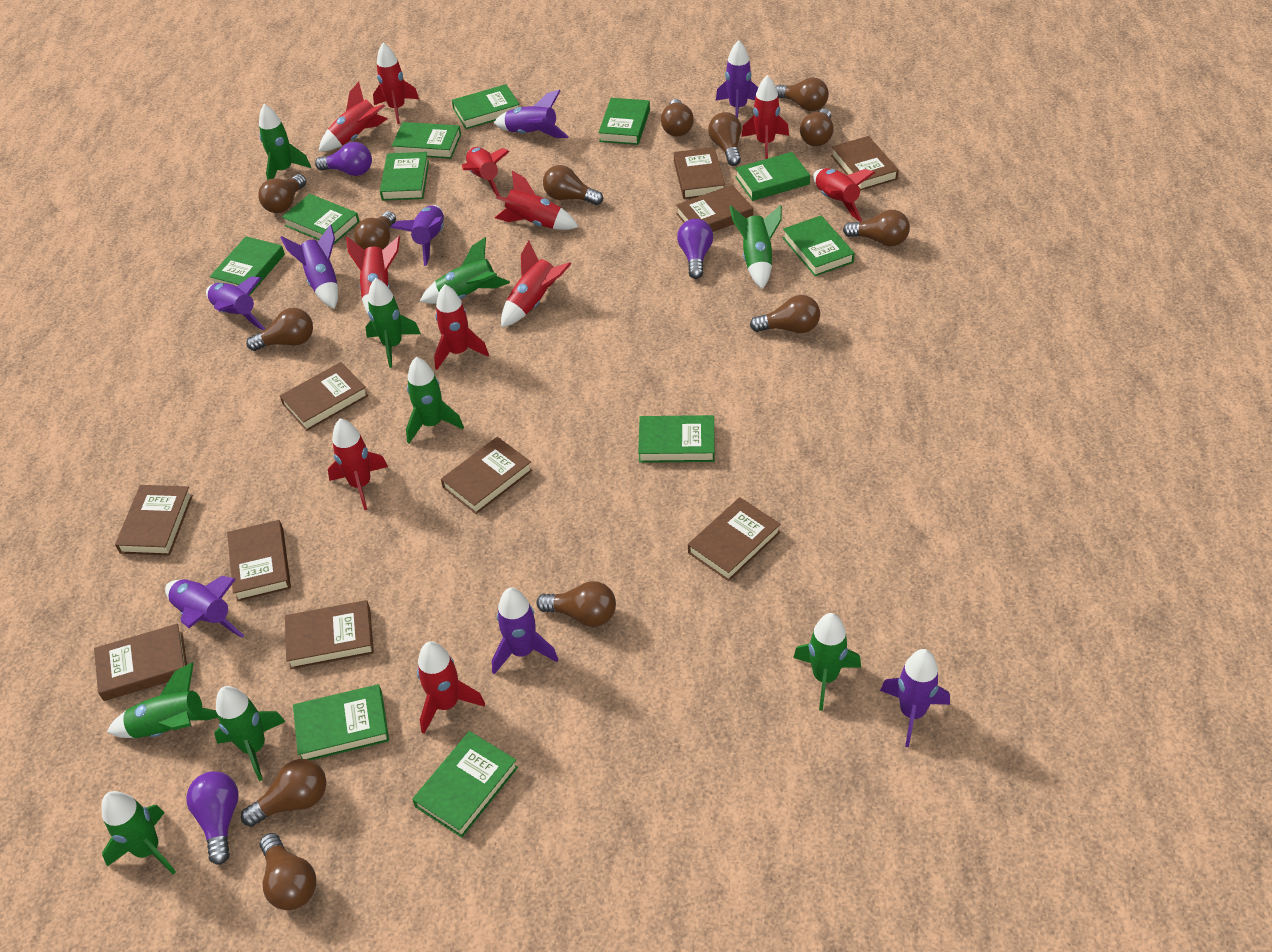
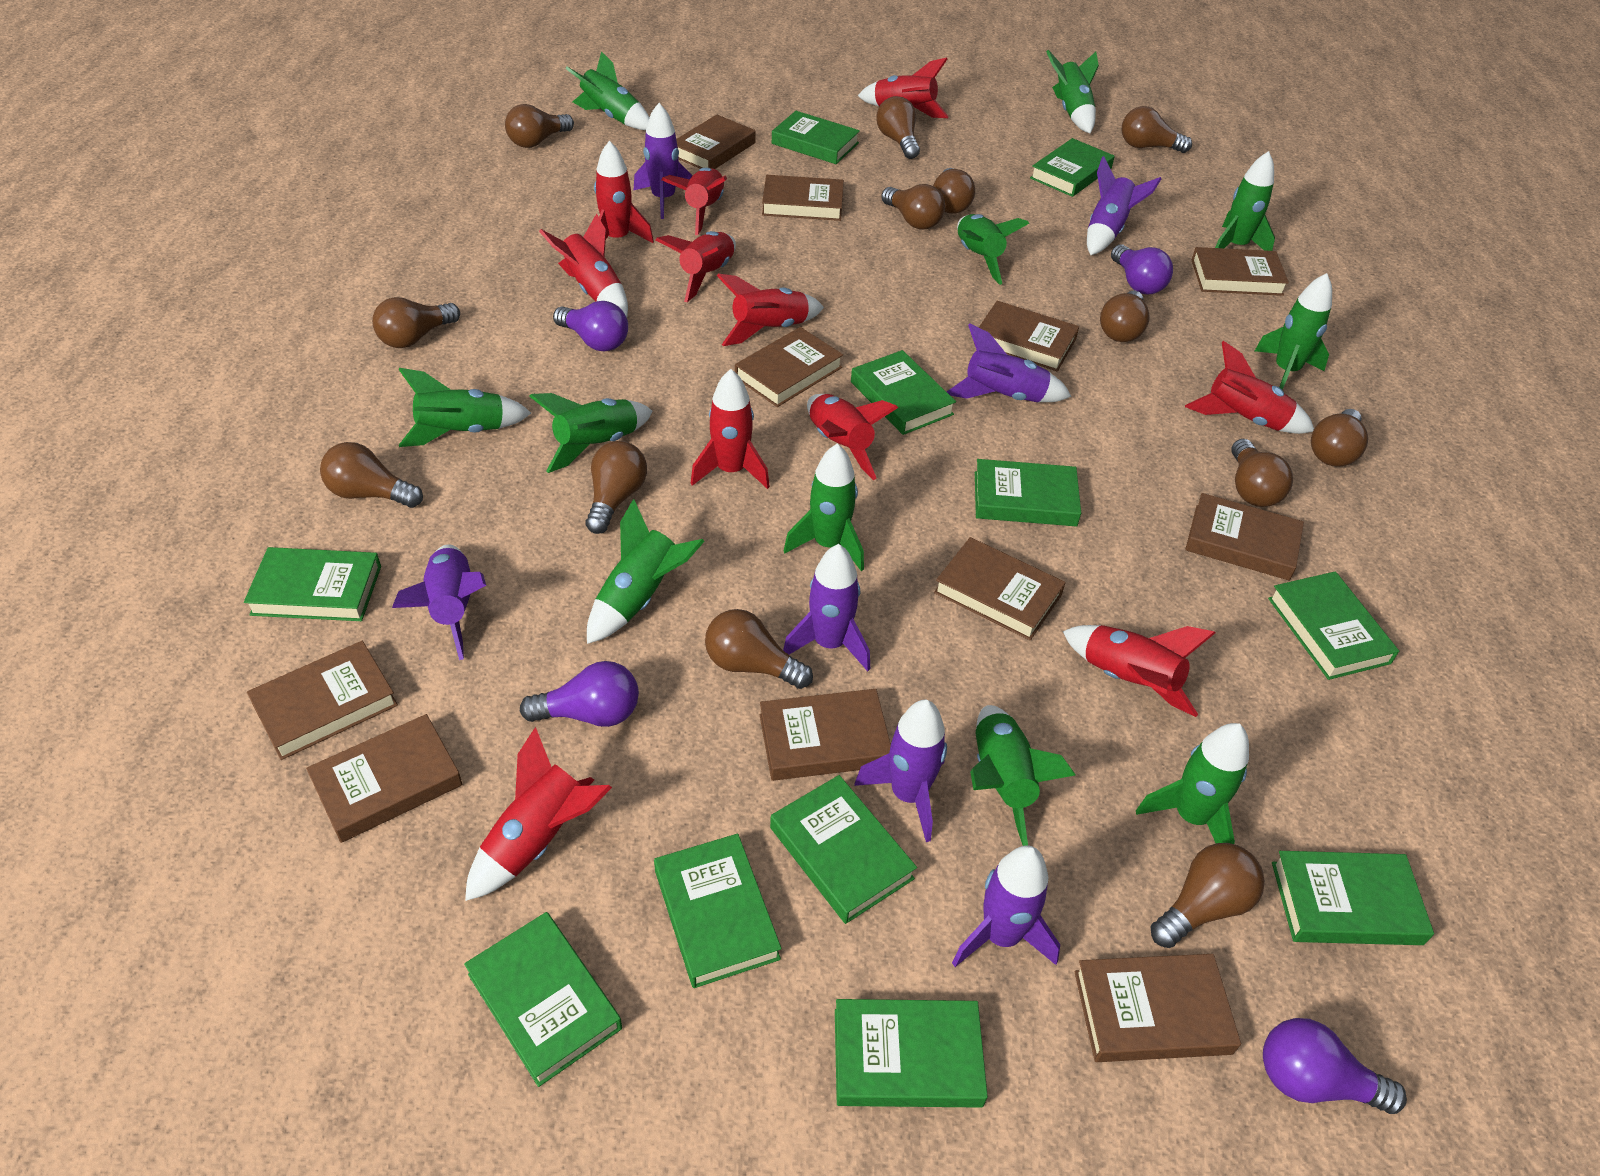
brown book: 10 -> 11
green rocket: 9 -> 11
purple light bulb: 3 -> 4
purple rocket: 8 -> 7

